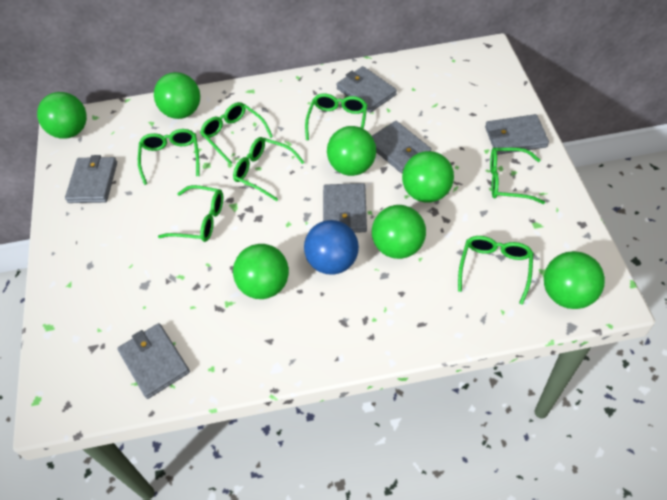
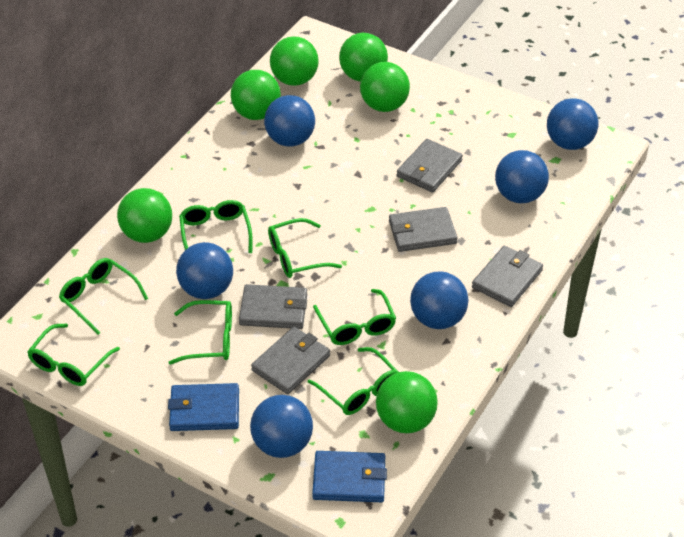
blue ball: 1 -> 6
blue wallet: 0 -> 2
green ball: 7 -> 6
grey wallet: 6 -> 5

